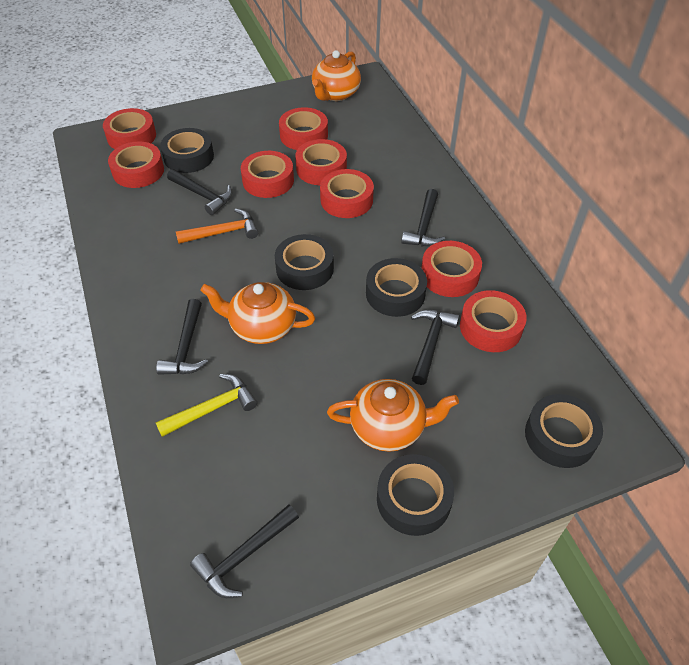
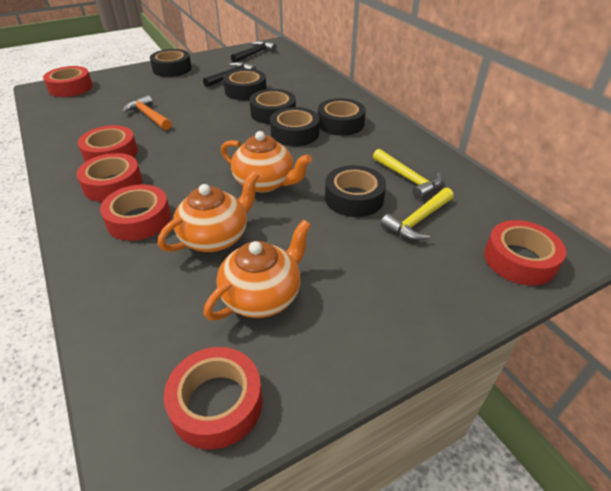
black hammer: 5 -> 2
black tape: 5 -> 6
red tape: 8 -> 6
yellow hammer: 1 -> 2

